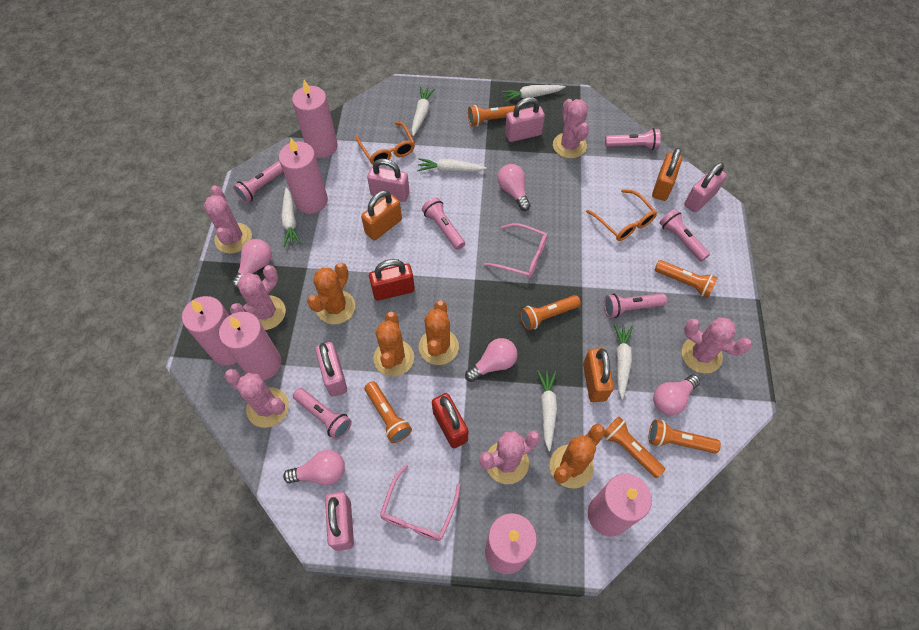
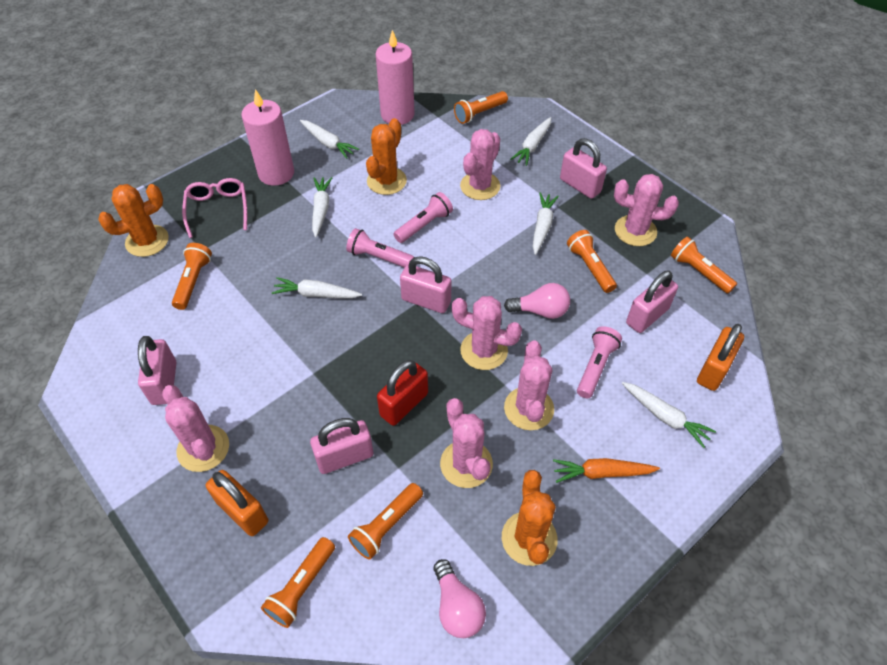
orange cactus: 4 -> 3
orange carrot: 0 -> 1
orange glasses: 2 -> 0
orange padlock: 3 -> 2
pink candle: 6 -> 2
pink flashlight: 6 -> 3
pink glasses: 2 -> 1
pink light bulb: 5 -> 2
red padlock: 2 -> 1

